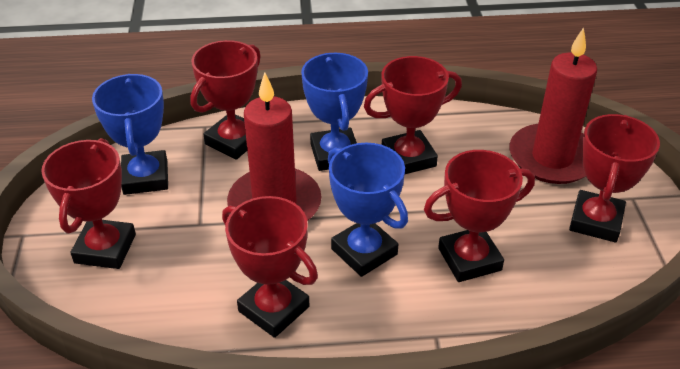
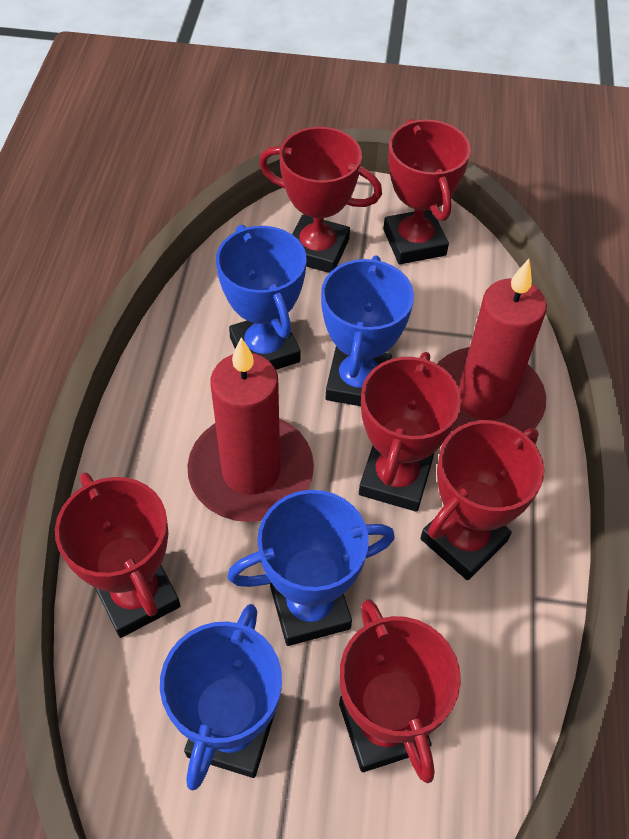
blue trophy: 3 -> 4

